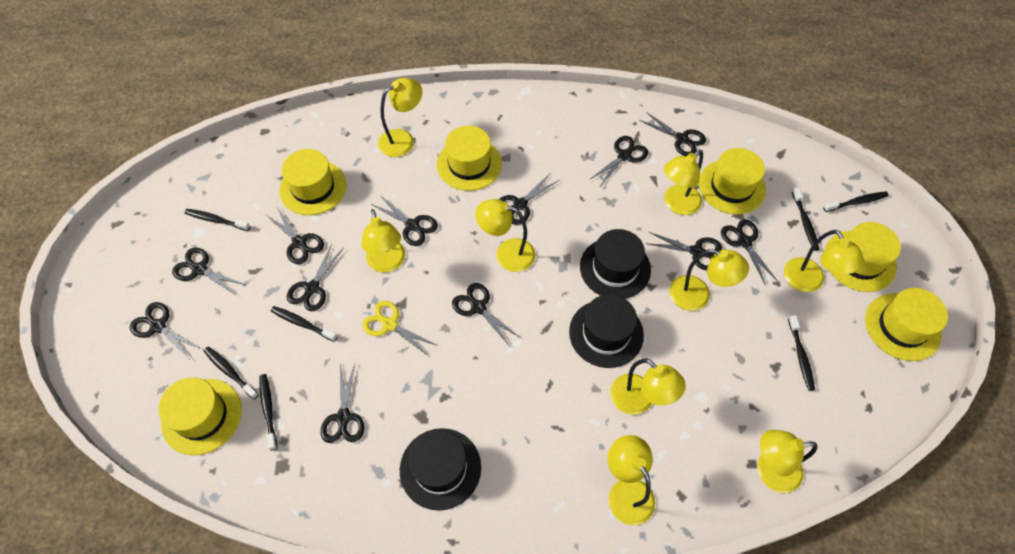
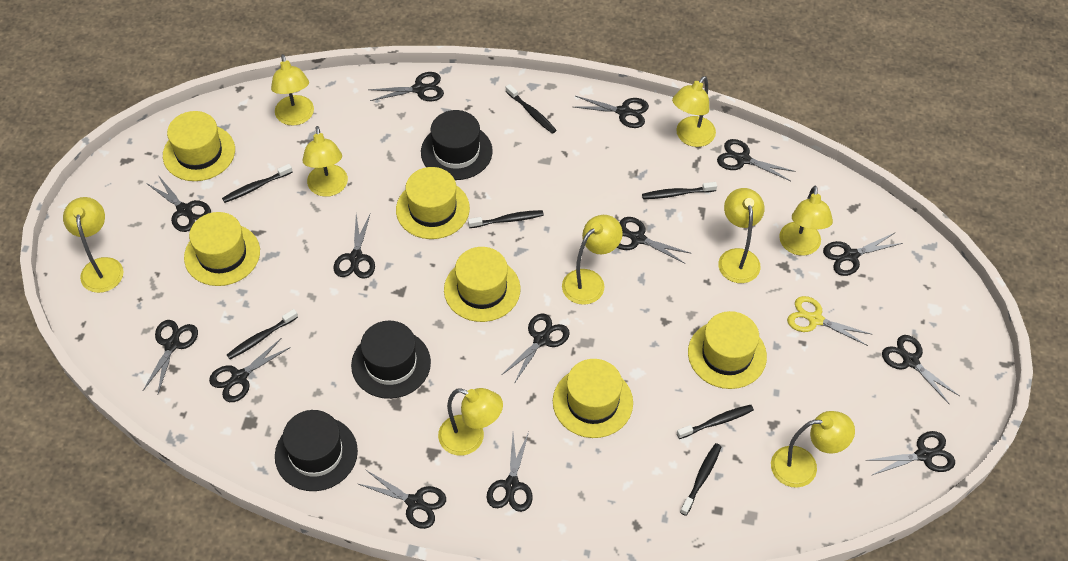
black scissors: 12 -> 14

